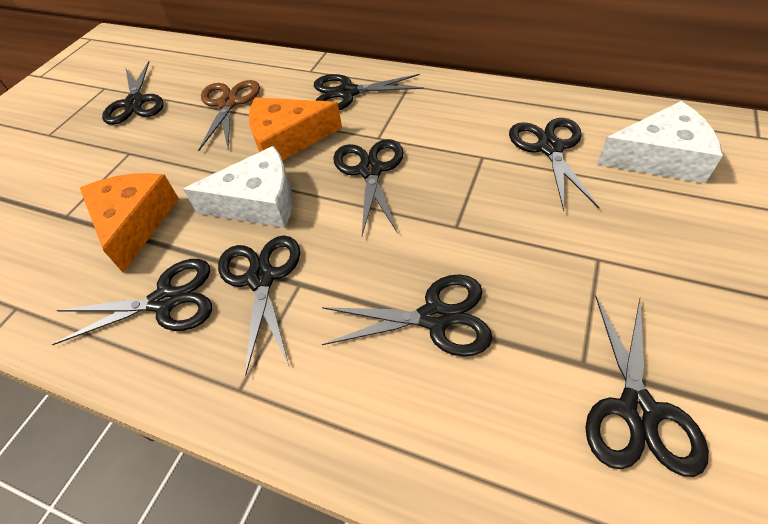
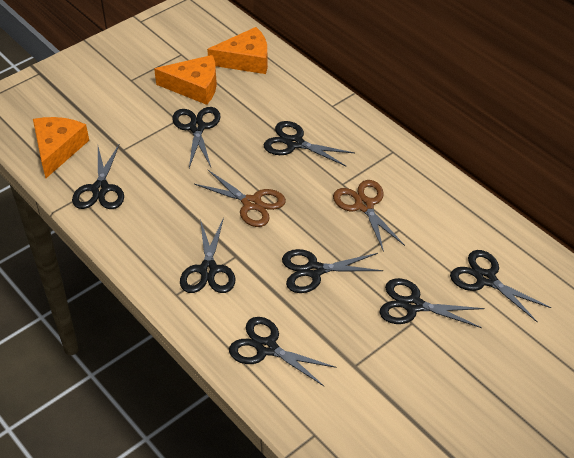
brown scissors: 1 -> 2
orange cheese: 2 -> 3
white cheese: 2 -> 0

